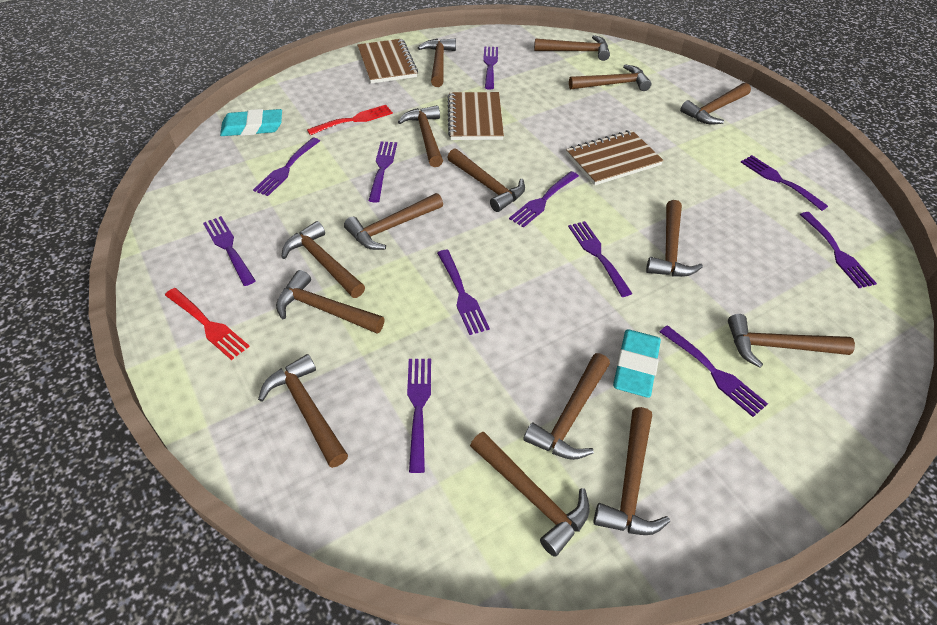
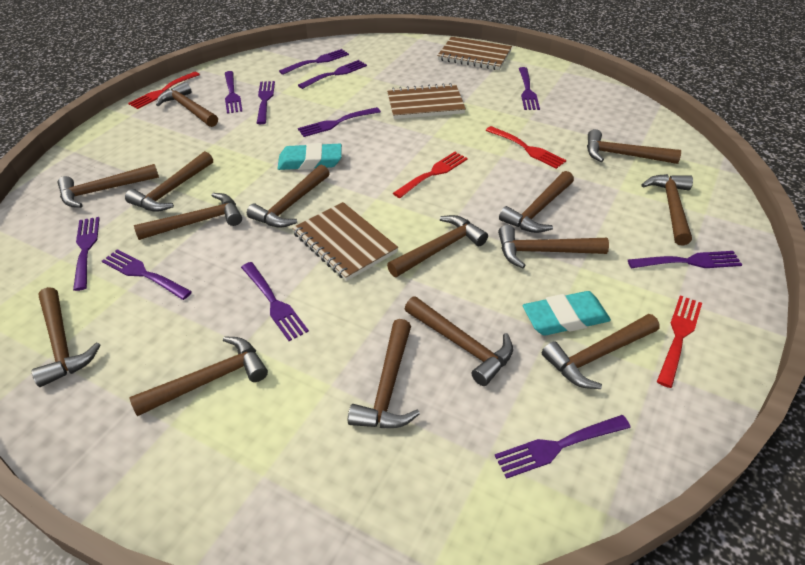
red fork: 2 -> 4

